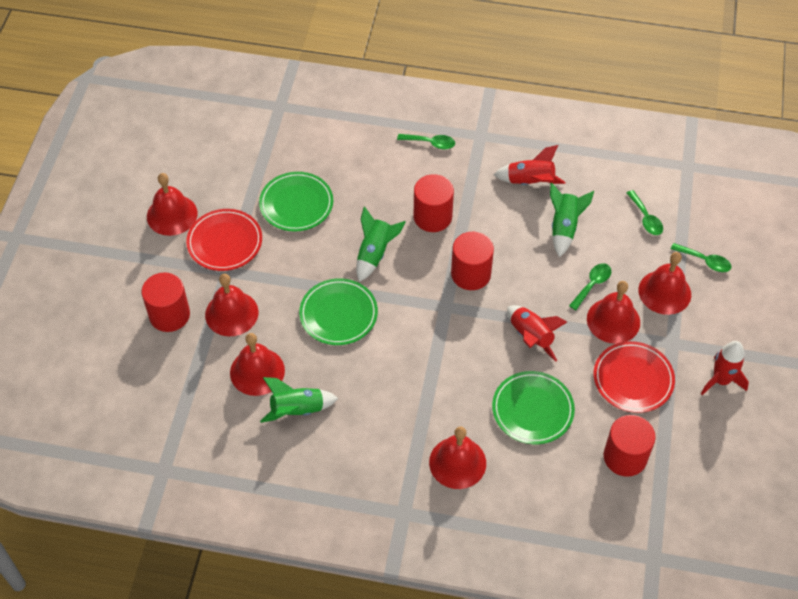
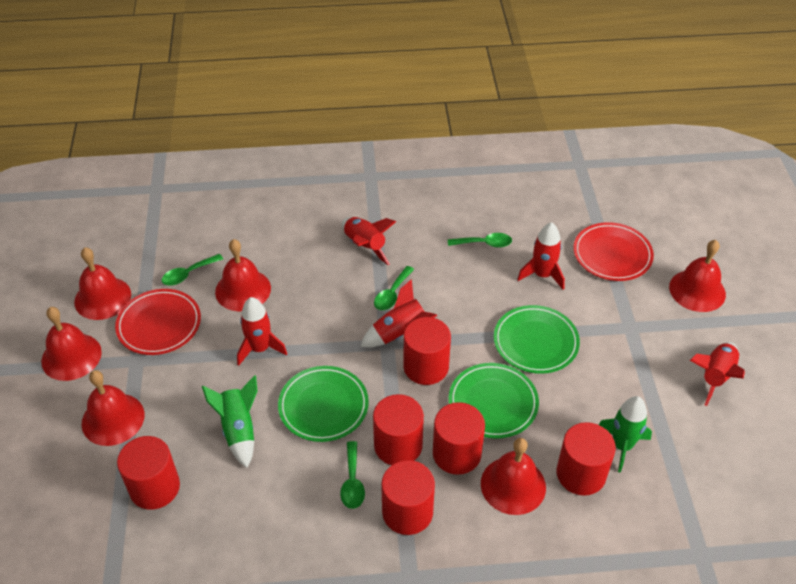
green rocket: 3 -> 2
red cylinder: 4 -> 6
red rocket: 3 -> 5

